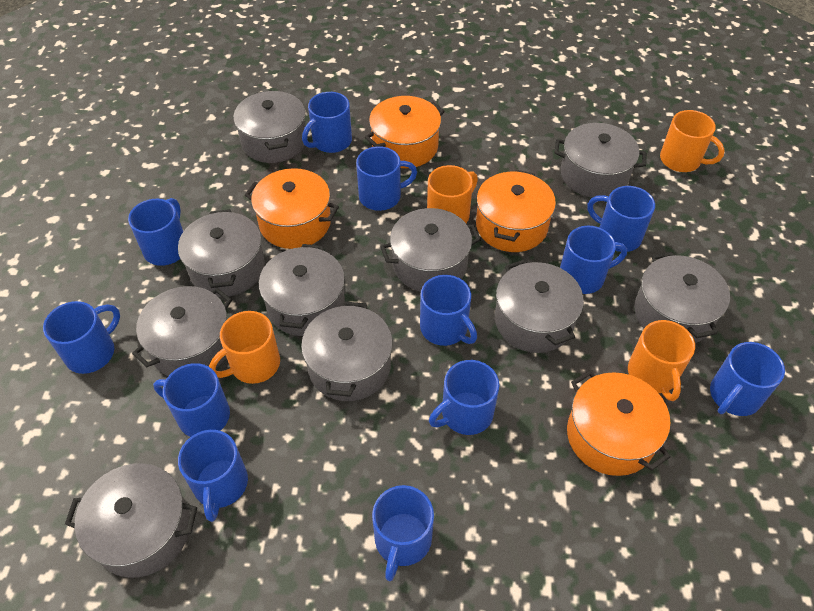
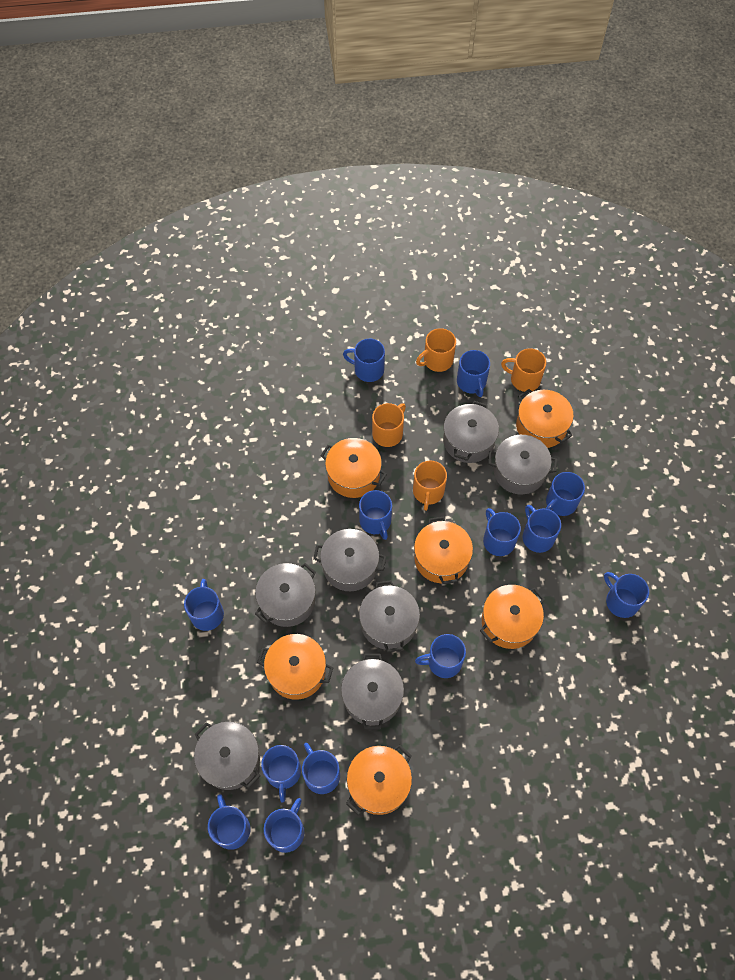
blue mug: 12 -> 13
grey pot: 10 -> 7
orange pot: 4 -> 6

